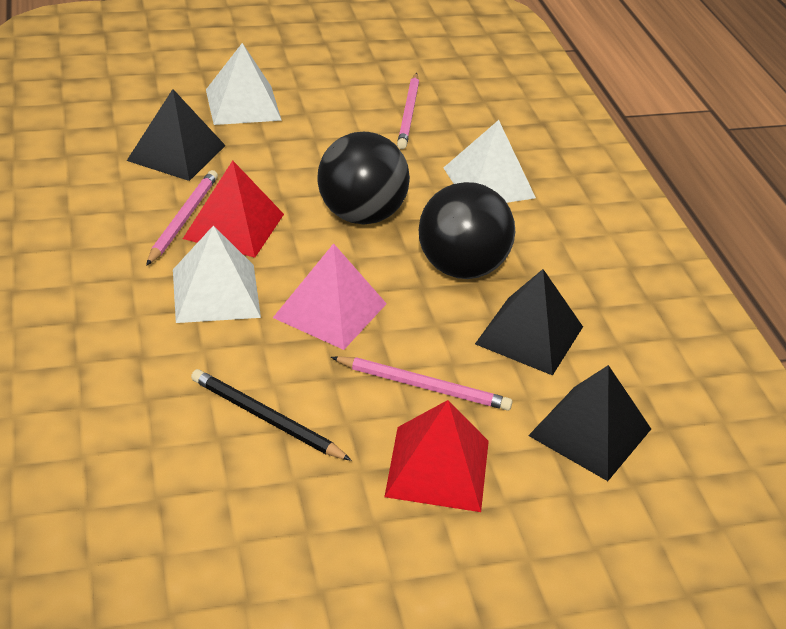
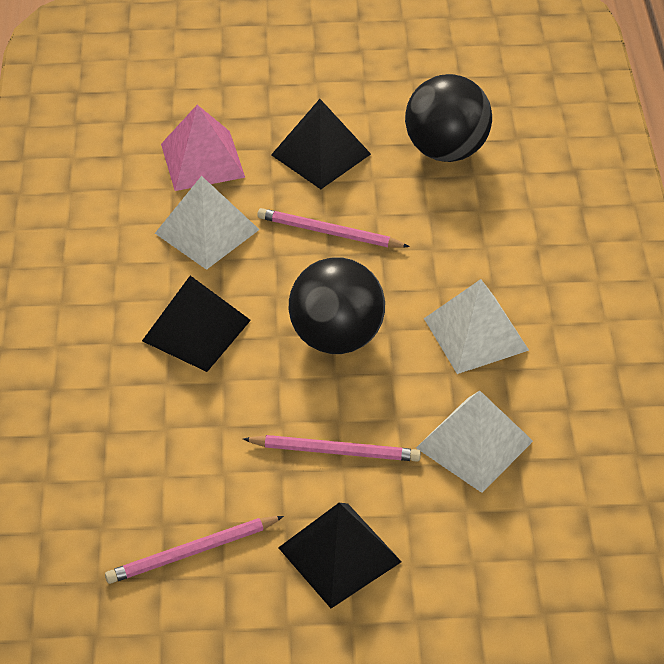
black pencil: 1 -> 0
red pyramid: 2 -> 0

